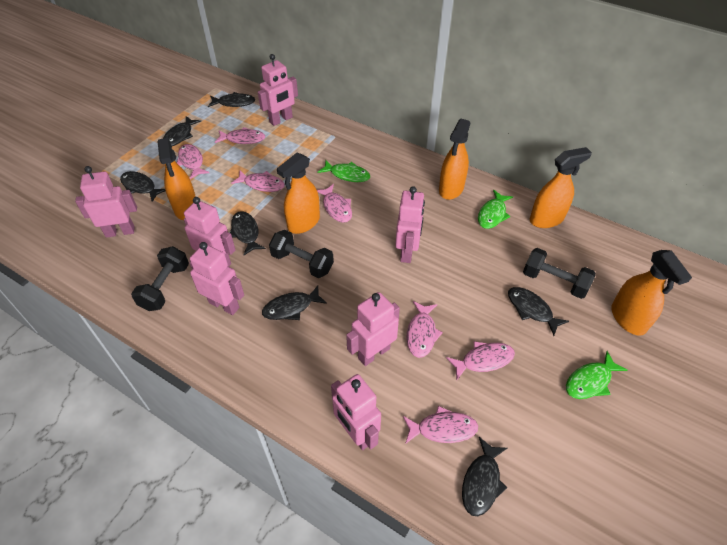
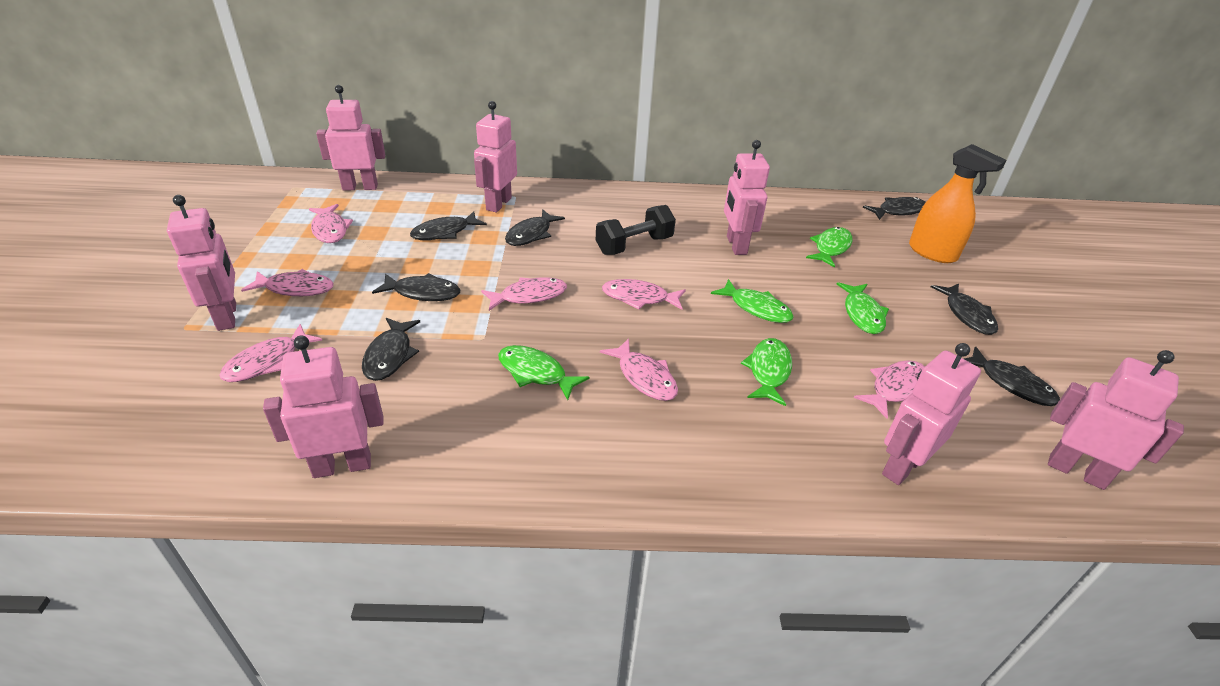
black dumbbell: 3 -> 1
green fish: 3 -> 5
orange spray bottle: 5 -> 1

